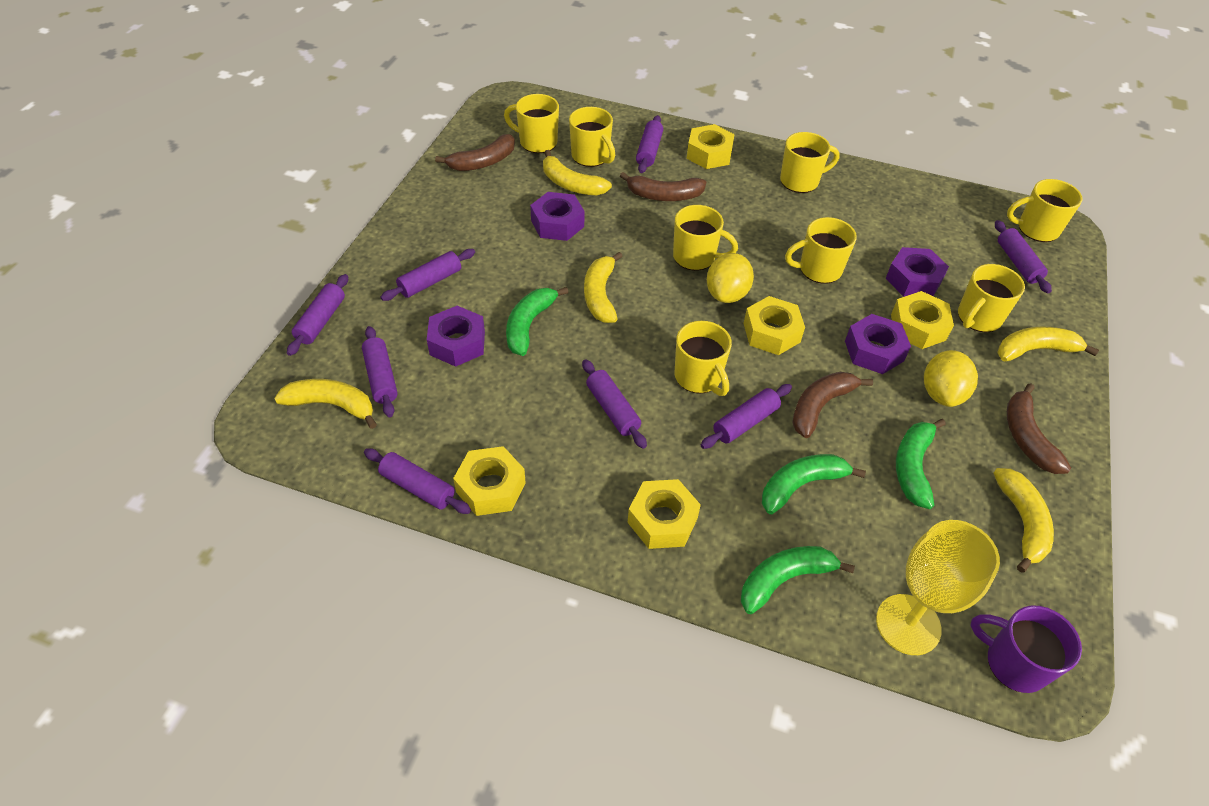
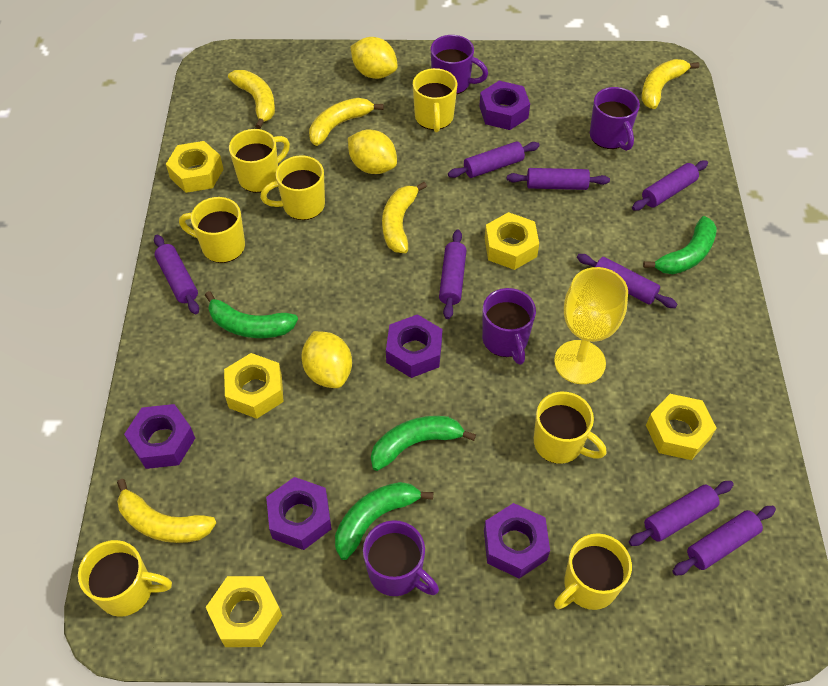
brown banana: 4 -> 0
purple mug: 1 -> 4
purple nut: 4 -> 5
yellow lemon: 2 -> 3
yellow mug: 8 -> 7

